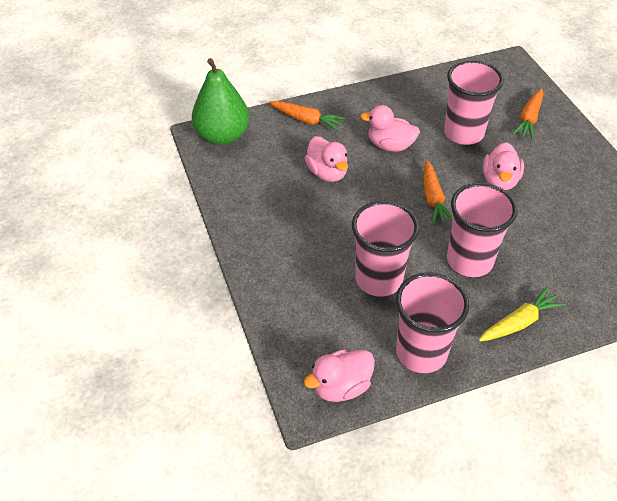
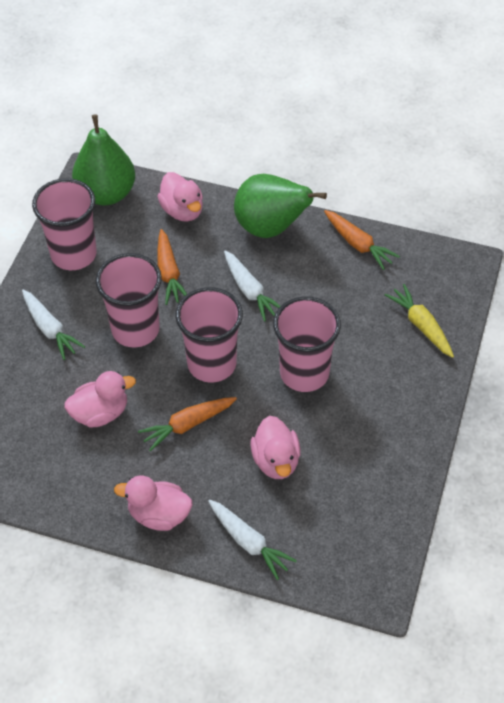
green pear: 1 -> 2
white carrot: 0 -> 3

